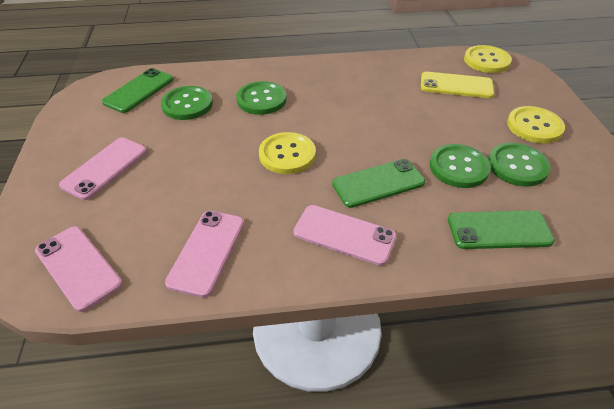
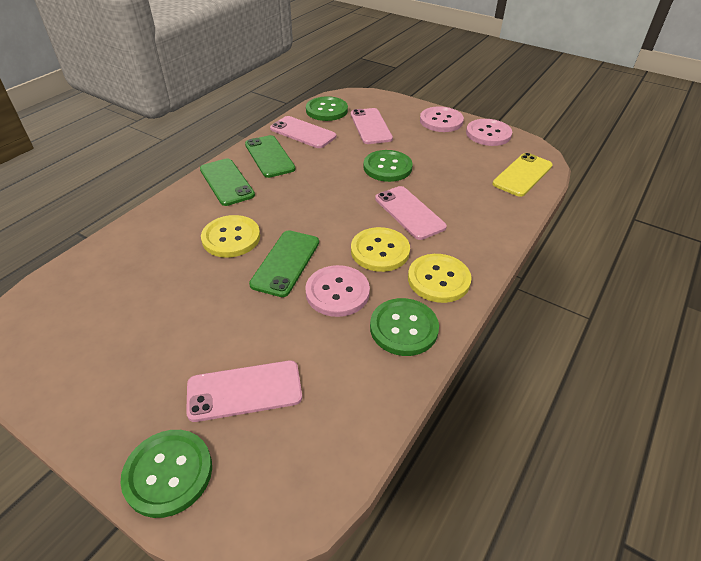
pink button: 0 -> 3

